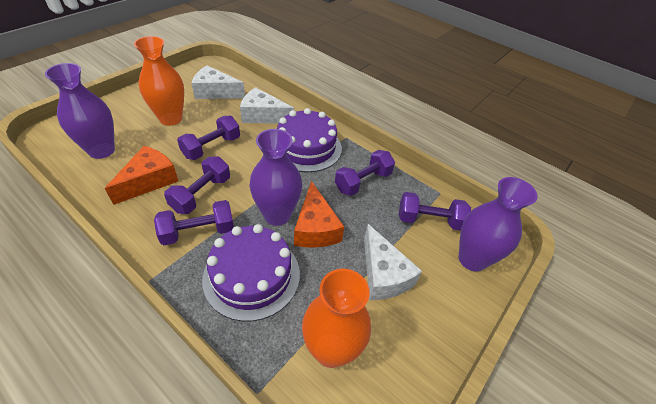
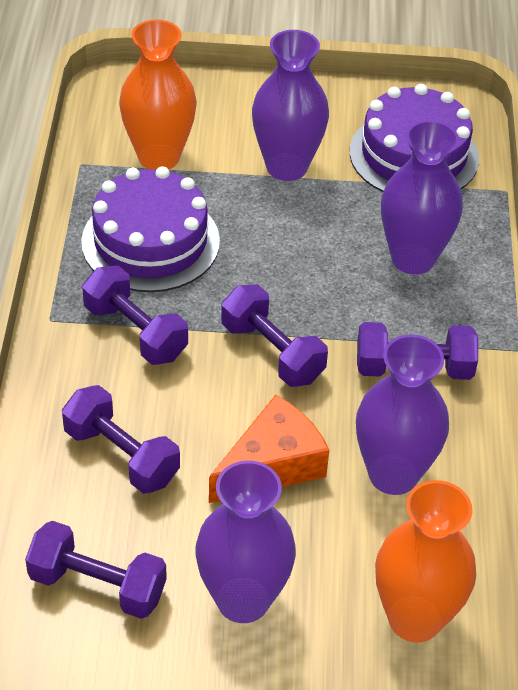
orange cheese: 2 -> 1
purple vase: 3 -> 4
white cheese: 3 -> 0

